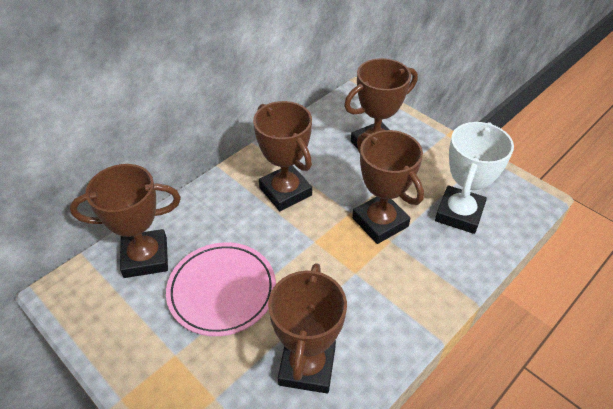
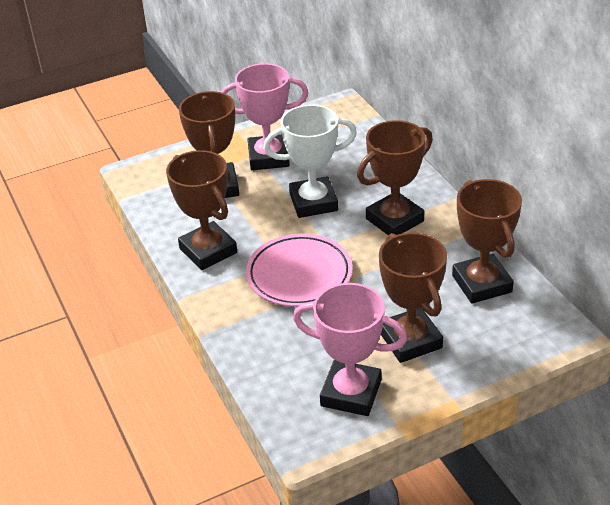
pink trophy: 0 -> 2

